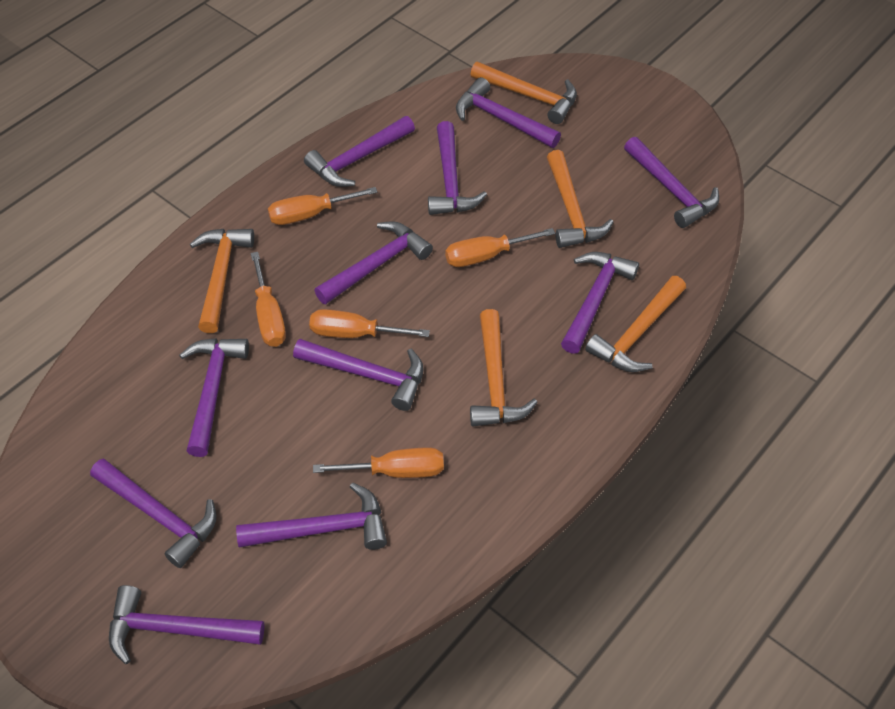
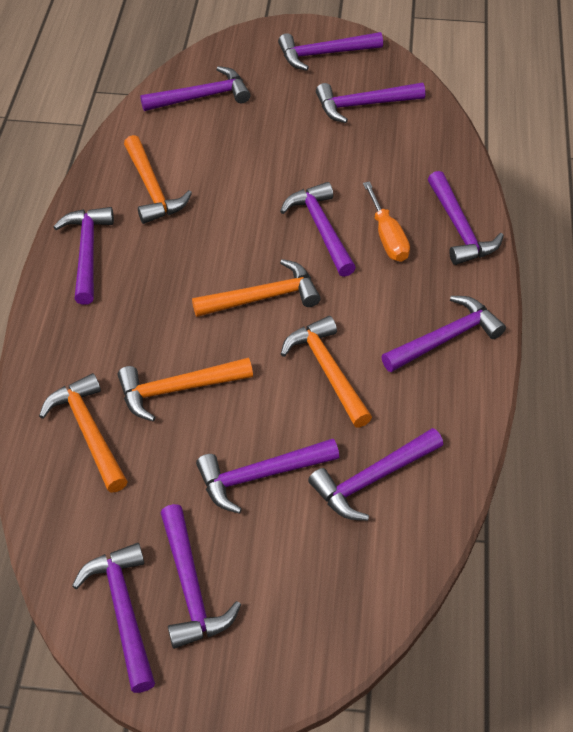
orange screwdriver: 5 -> 1

